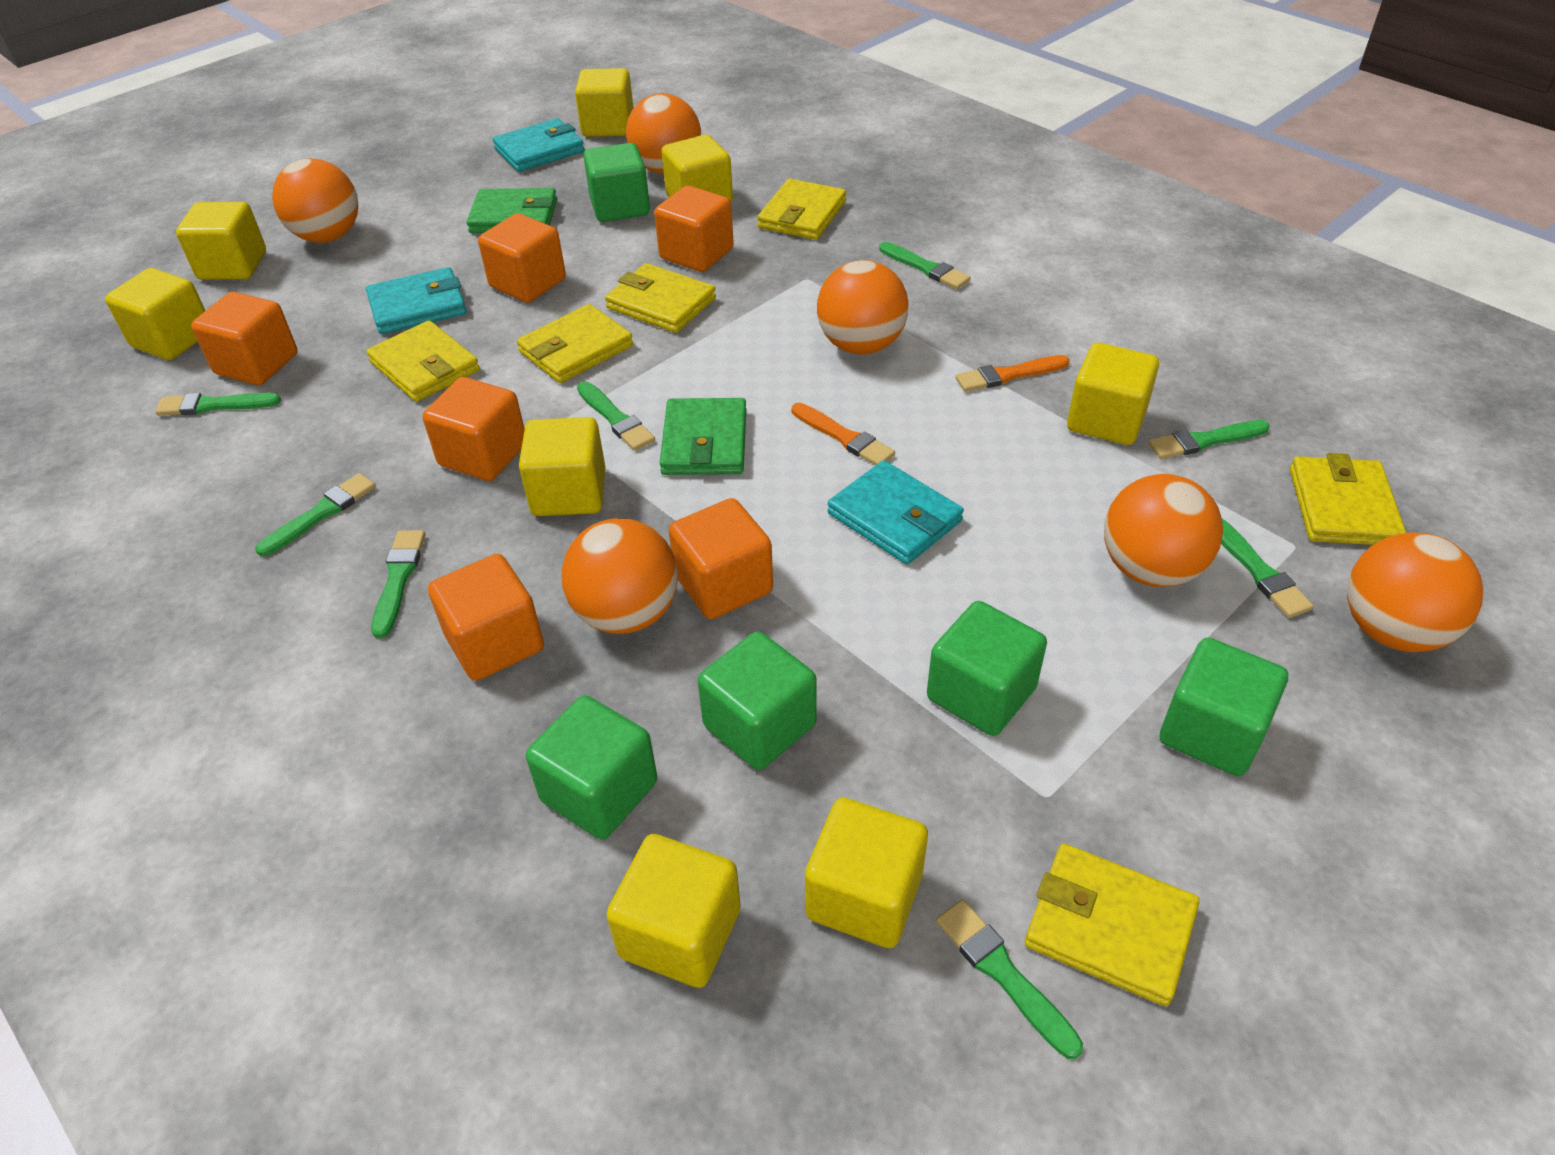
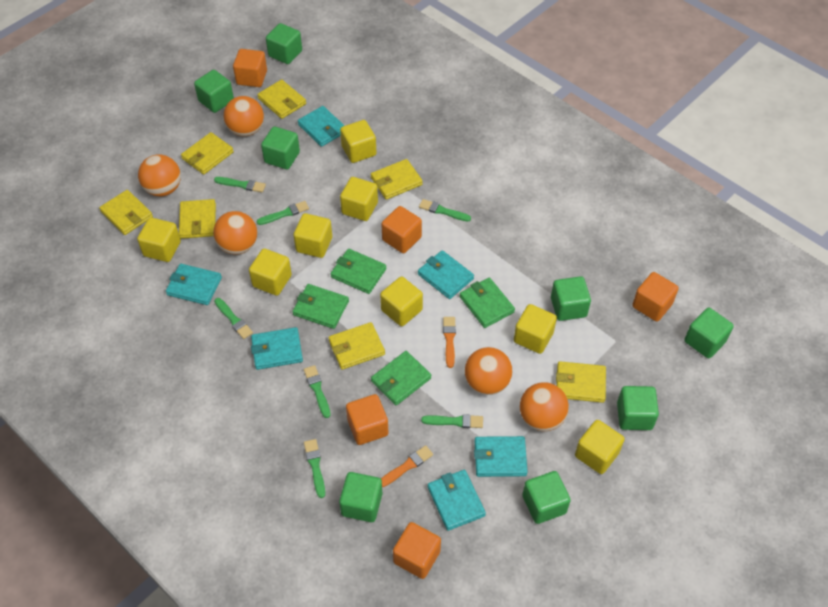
green brush: 8 -> 7
green cube: 5 -> 8
green wallet: 2 -> 4
orange ball: 6 -> 5
orange cube: 6 -> 5
turquoise wallet: 3 -> 6
yellow wallet: 6 -> 7

